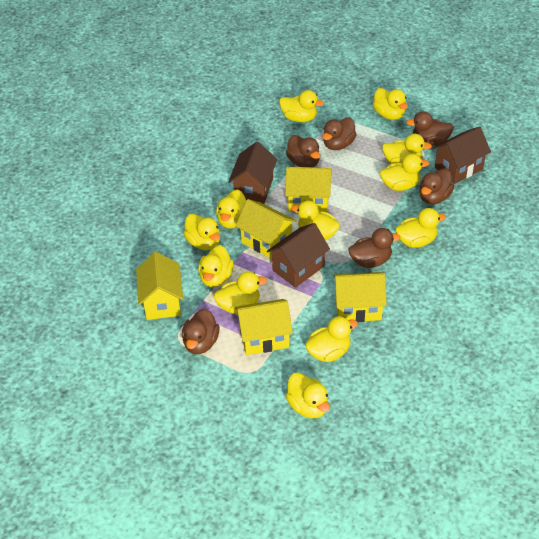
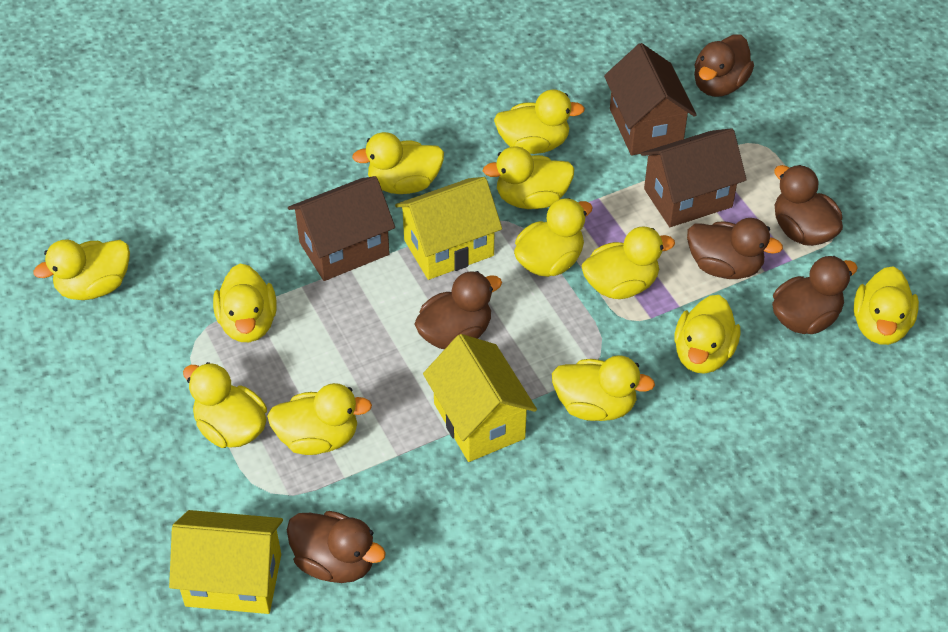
yellow house: 5 -> 3

